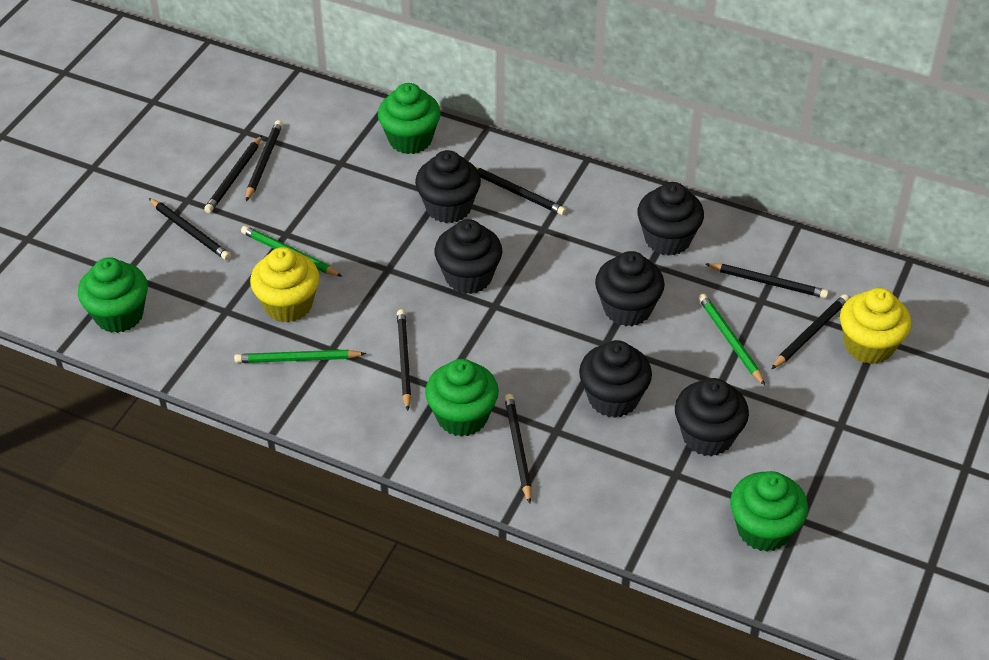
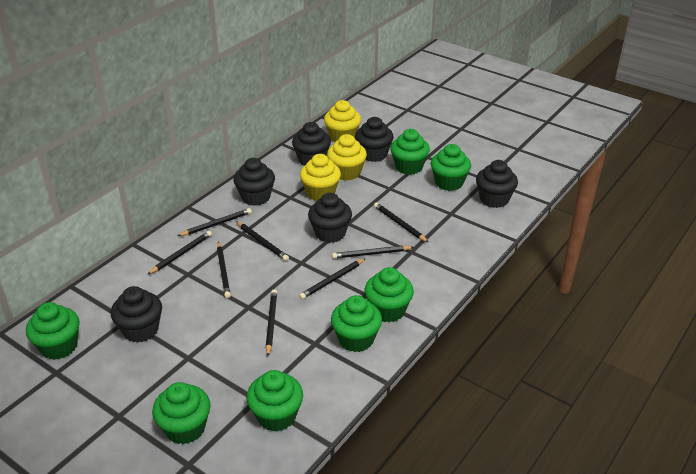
green cupcake: 4 -> 7
green pencil: 3 -> 0
yellow cupcake: 2 -> 3

